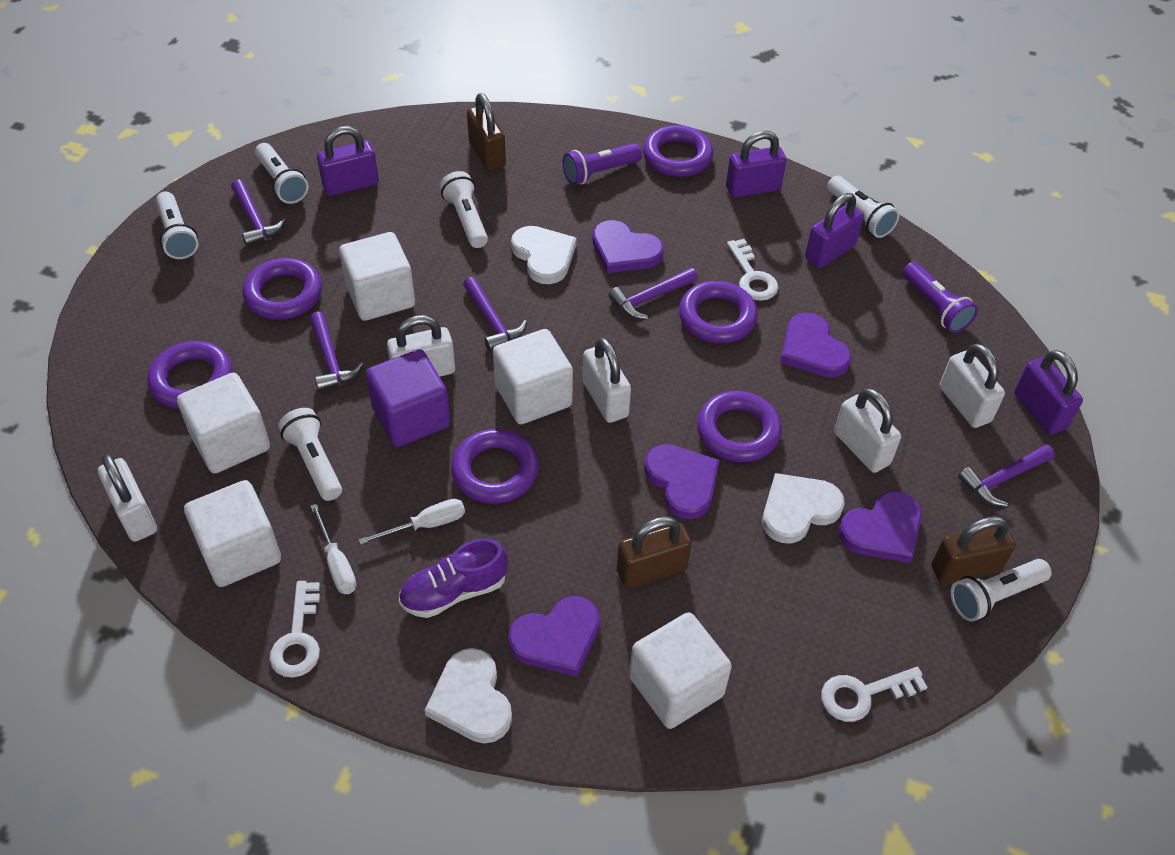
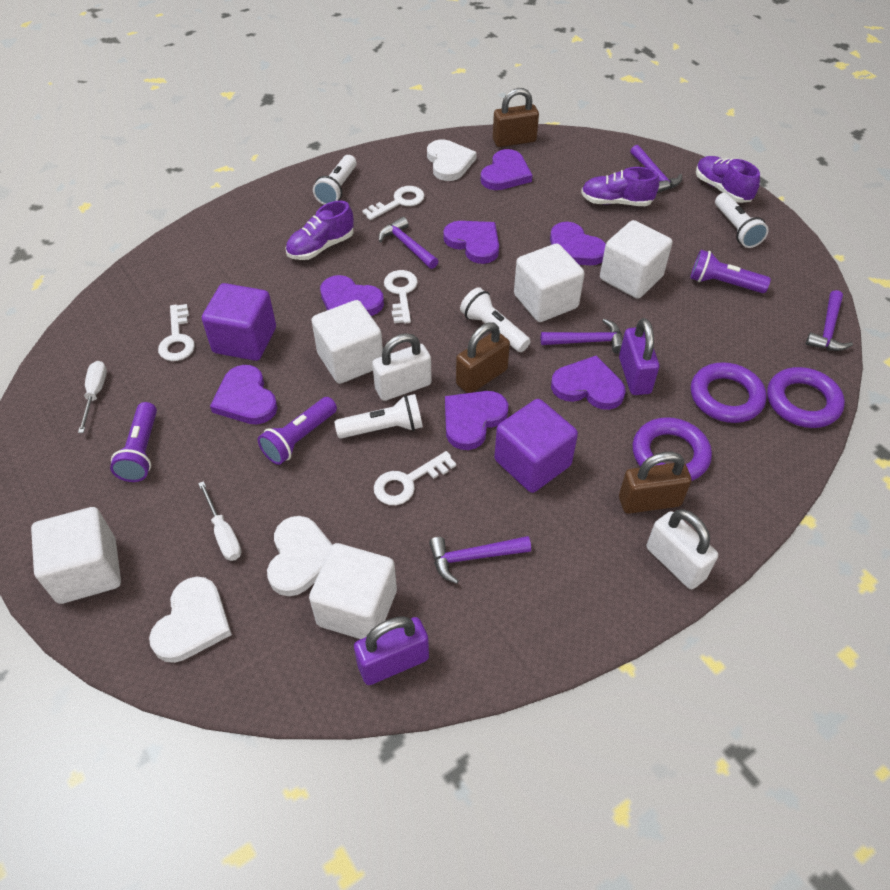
purple cube: 1 -> 2
purple flashlight: 2 -> 3
purple heart: 5 -> 7
purple padlock: 4 -> 2
purple ring: 6 -> 3
purple shoe: 1 -> 3
white flashlight: 6 -> 4
white key: 3 -> 4
white padlock: 5 -> 2

